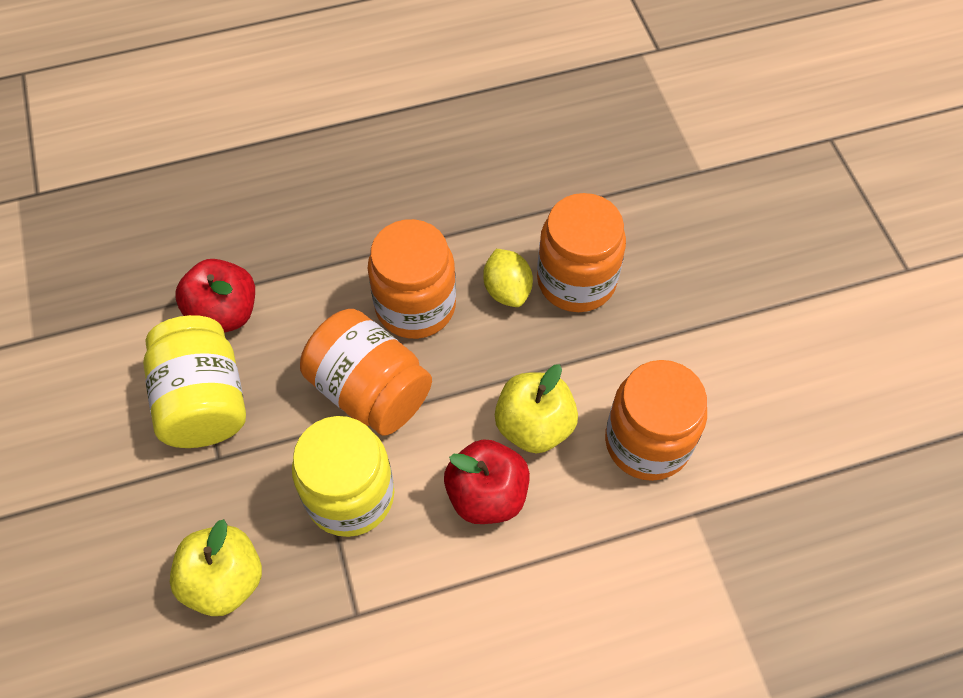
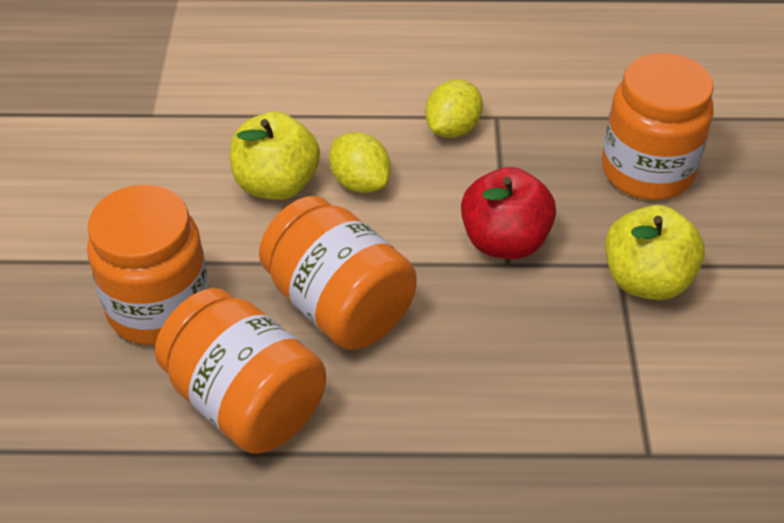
red apple: 2 -> 1
yellow jar: 2 -> 0
yellow lemon: 1 -> 2

